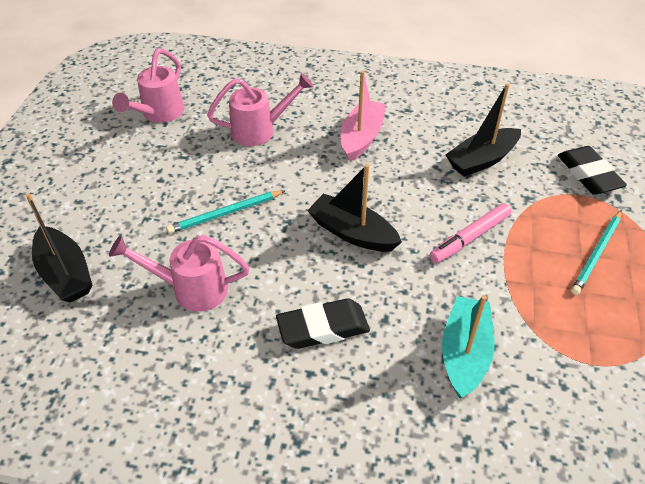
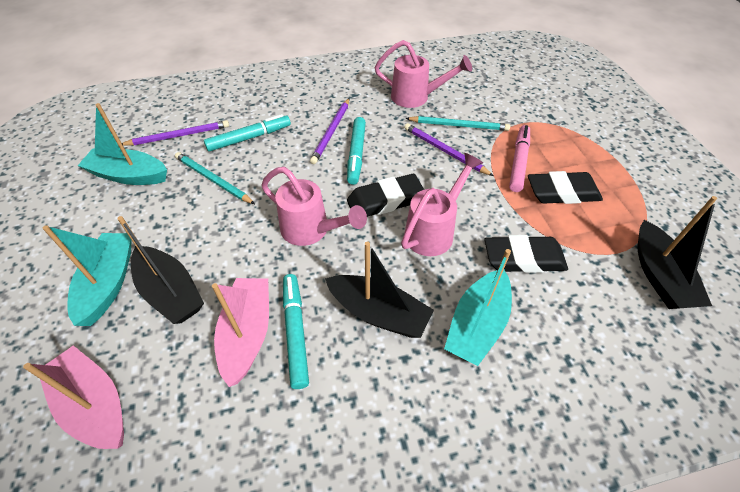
black eraser: 2 -> 3
pink boat: 1 -> 2
purple pencil: 0 -> 3
turquoise boat: 1 -> 3
turquoise marker: 0 -> 3

